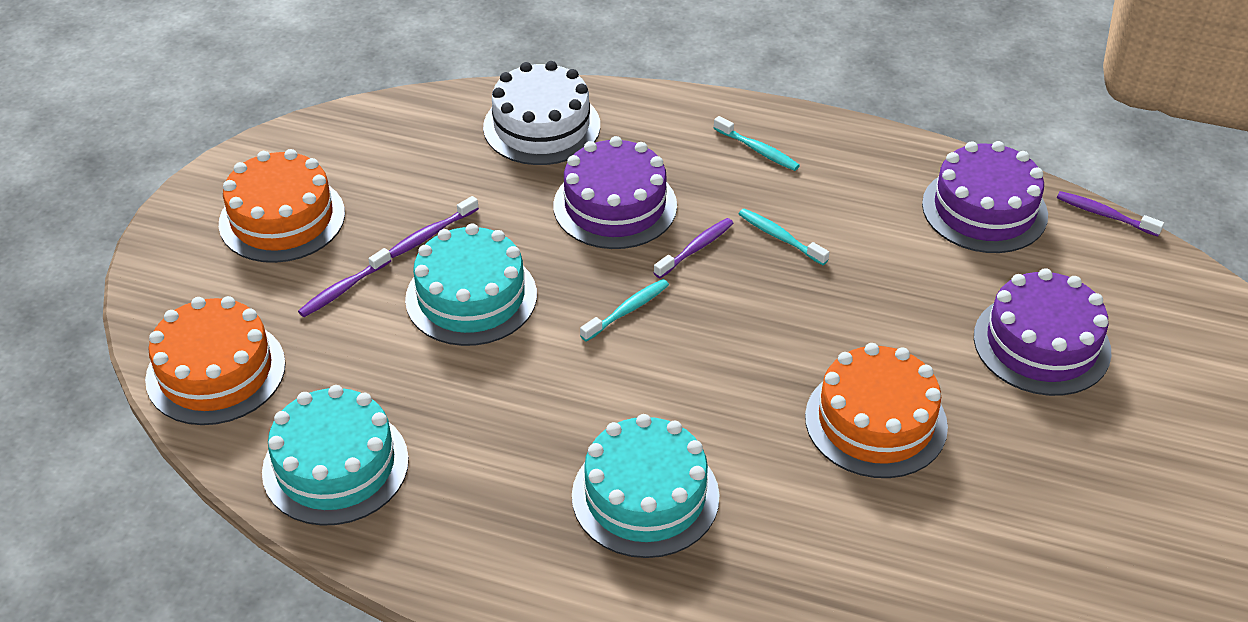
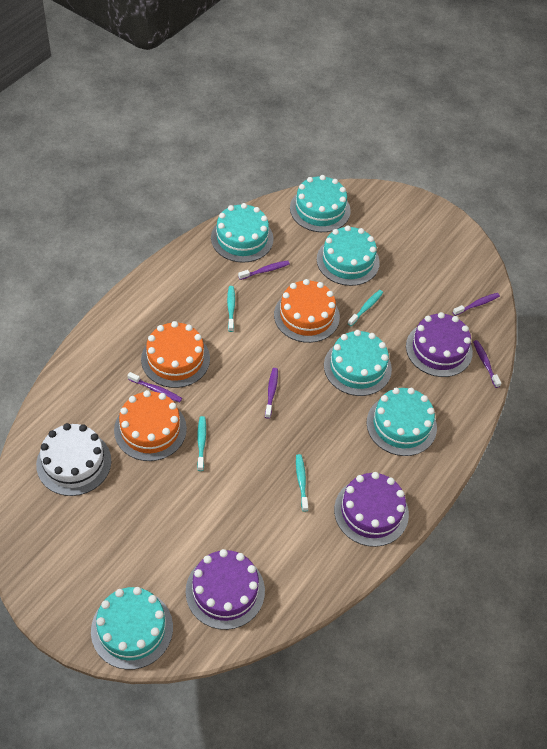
purple toothbrush: 4 -> 5
turquoise cake: 3 -> 6
turquoise toothbrush: 3 -> 4

